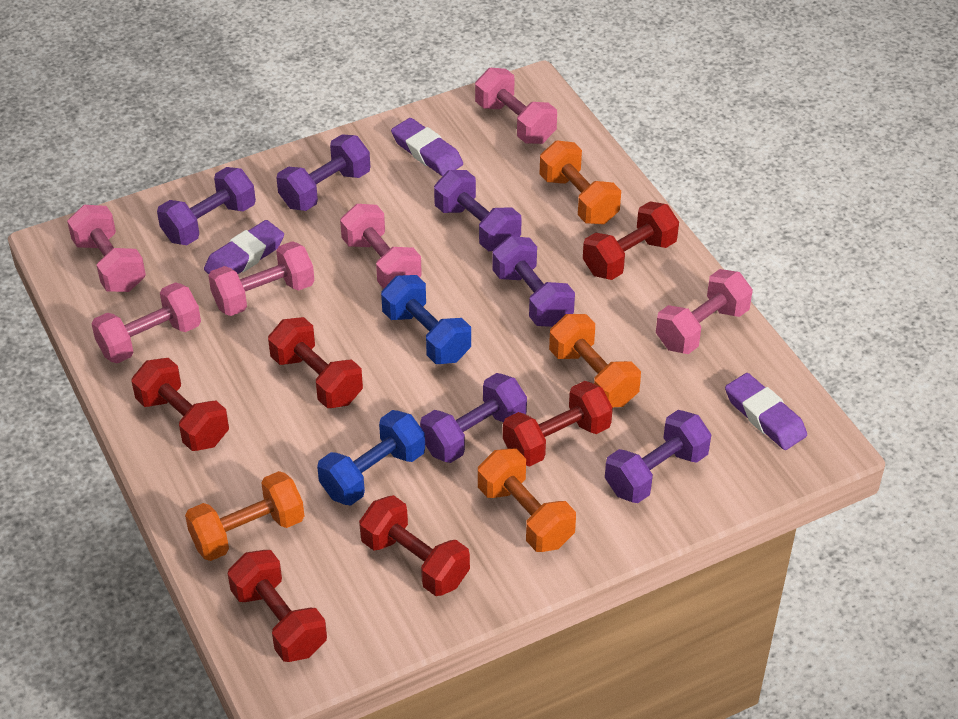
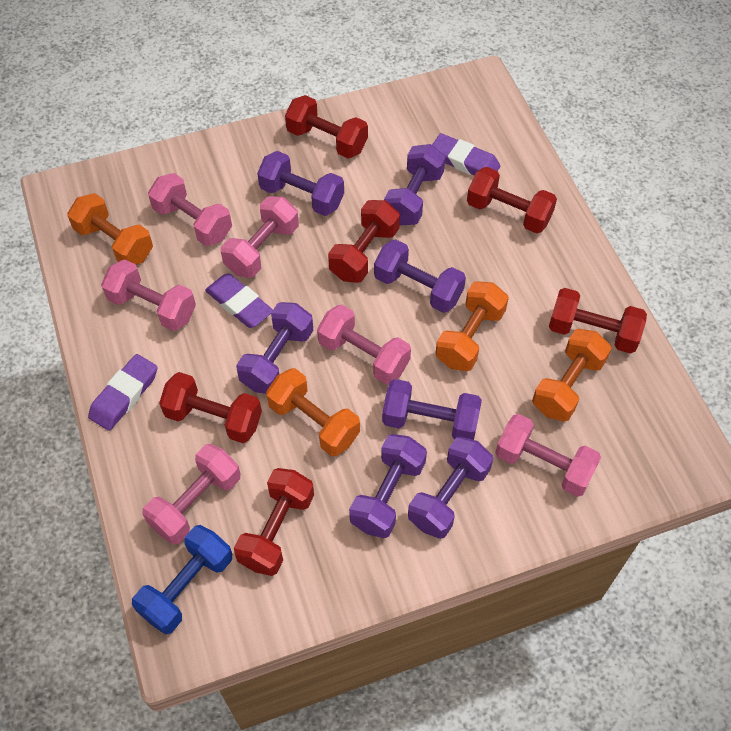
blue dumbbell: 2 -> 1
purple dumbbell: 6 -> 7

